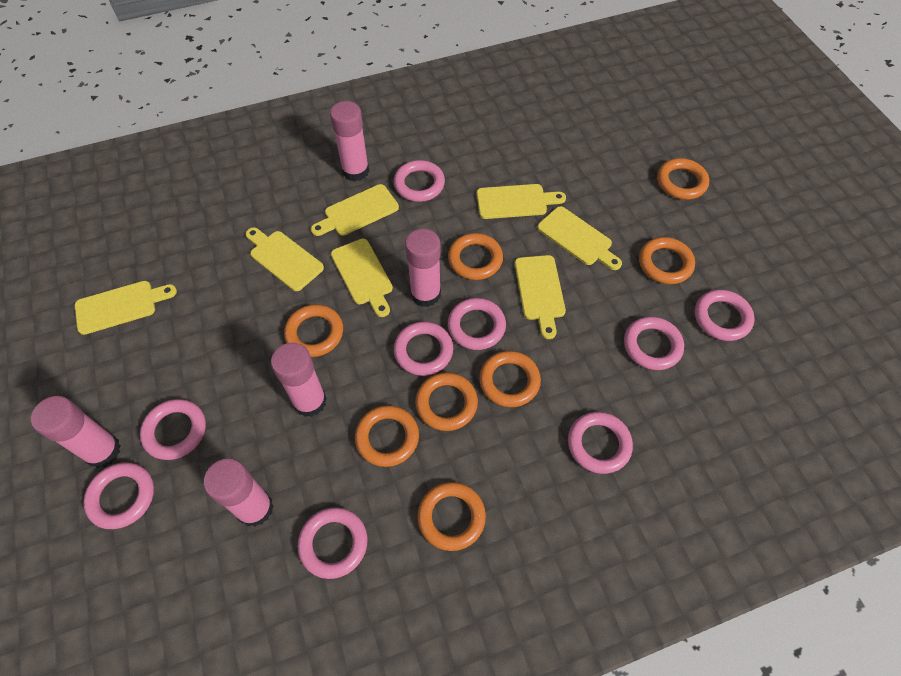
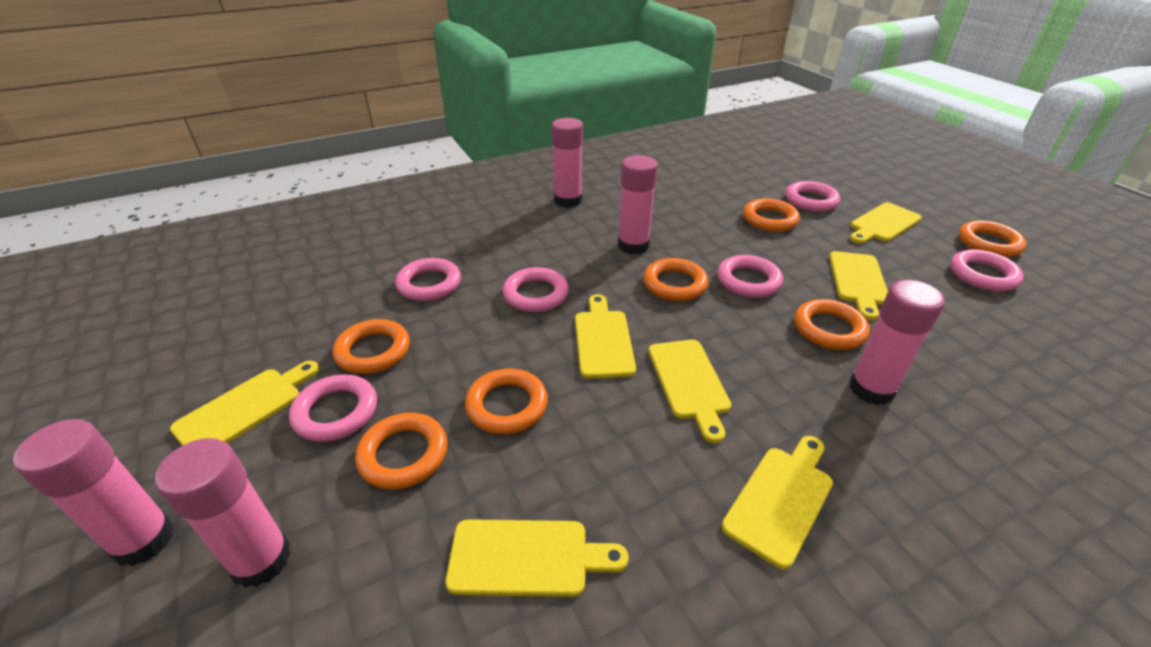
orange ring: 8 -> 7
pink ring: 9 -> 6

